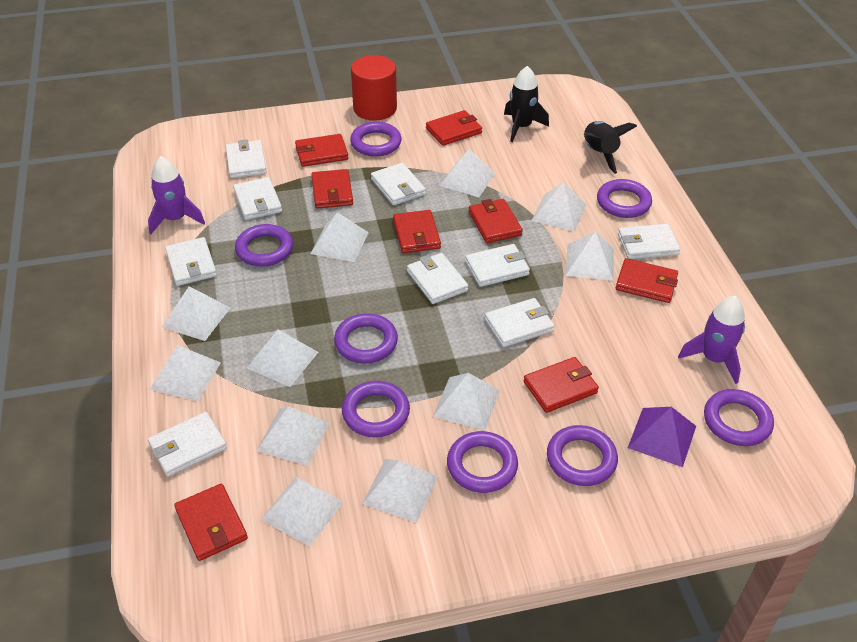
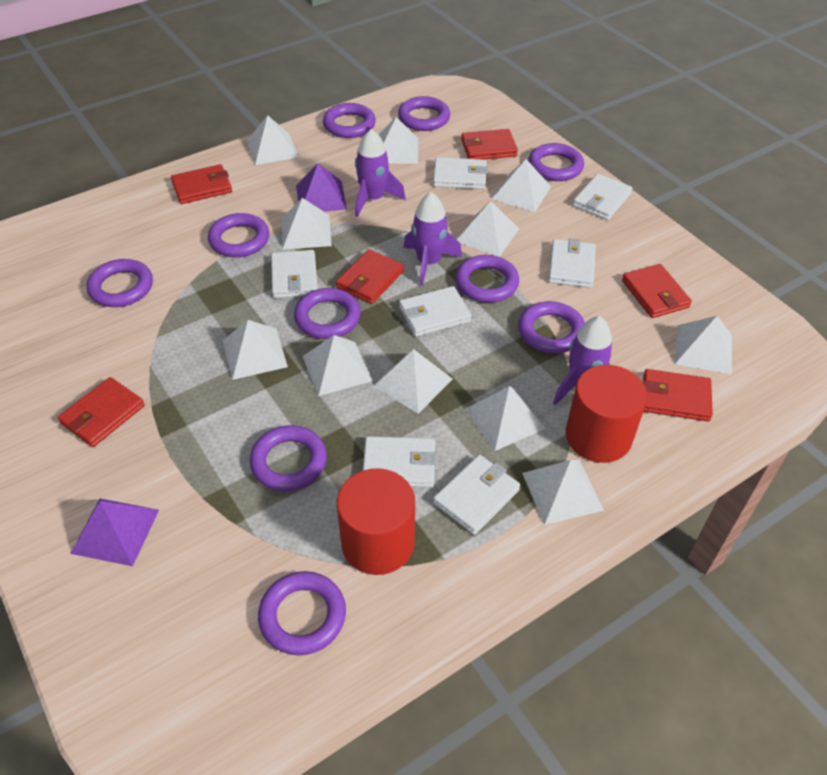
black rocket: 2 -> 0
purple pyramid: 1 -> 2
purple ring: 8 -> 10
purple rocket: 2 -> 3
red cylinder: 1 -> 2
red wallet: 8 -> 6
white wallet: 9 -> 7

